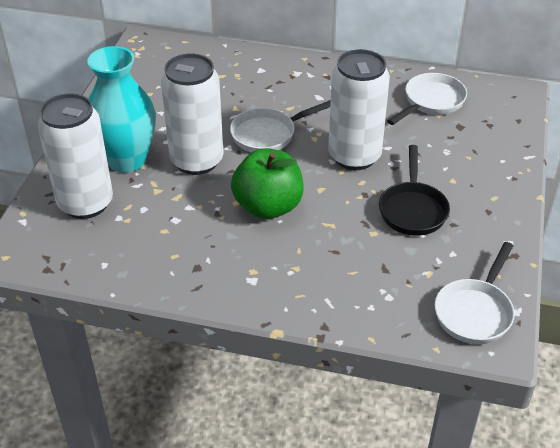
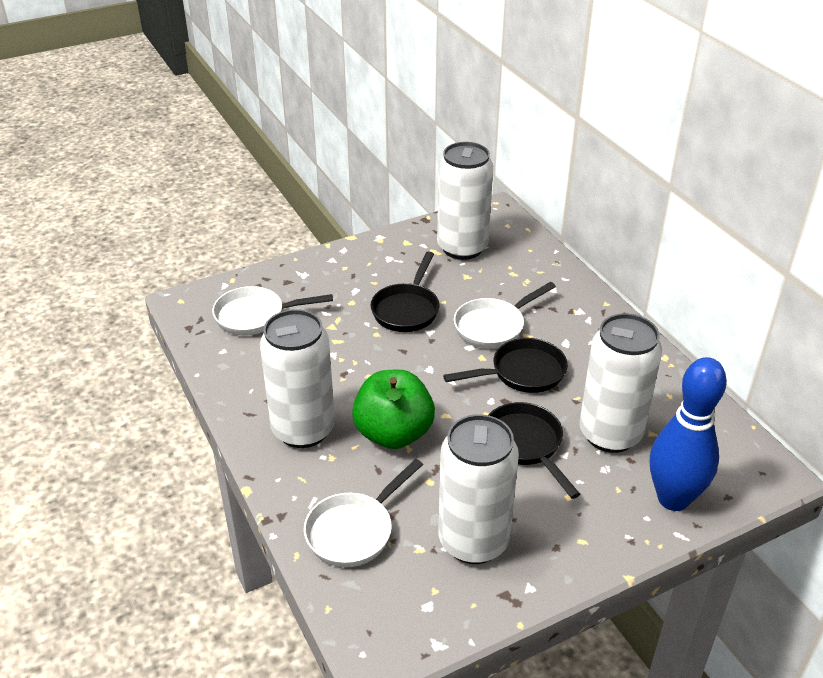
black pan: 1 -> 3
blue bowling pin: 0 -> 1
turquoise vase: 1 -> 0
white can: 3 -> 4

